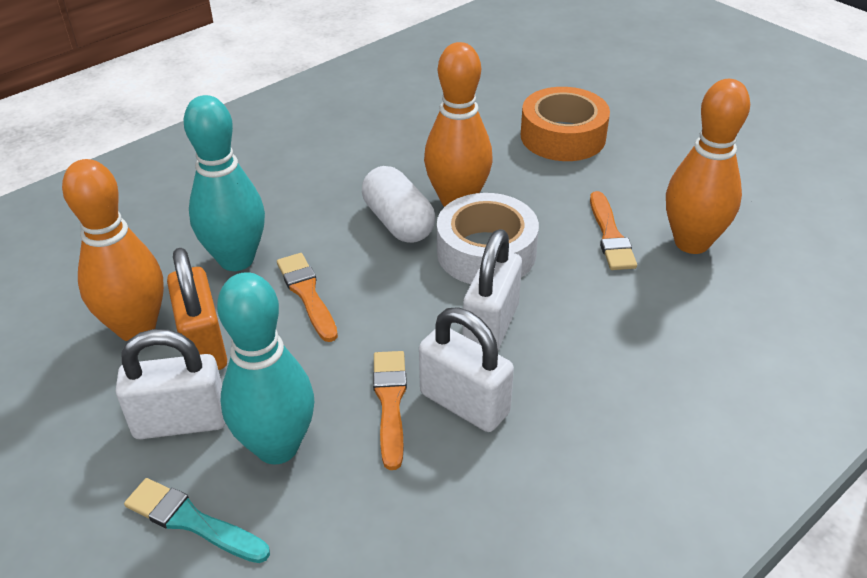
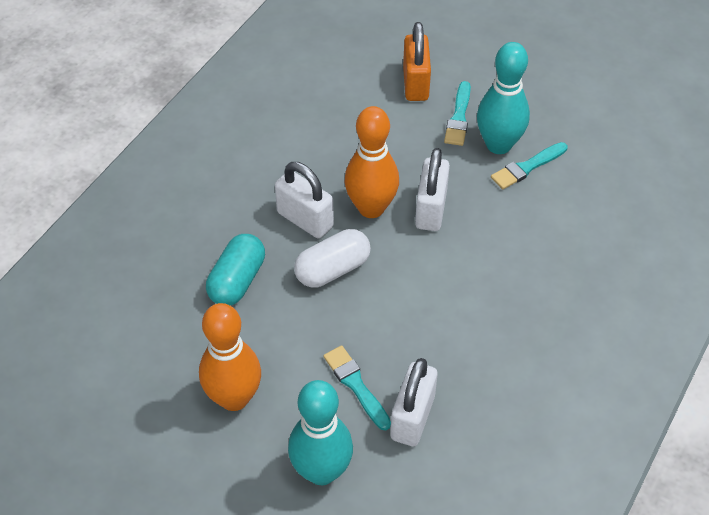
orange bowling pin: 3 -> 2
orange brush: 3 -> 0
orange tape: 1 -> 0
turquoise brush: 1 -> 3
turquoise capsule: 0 -> 1
white tape: 1 -> 0

